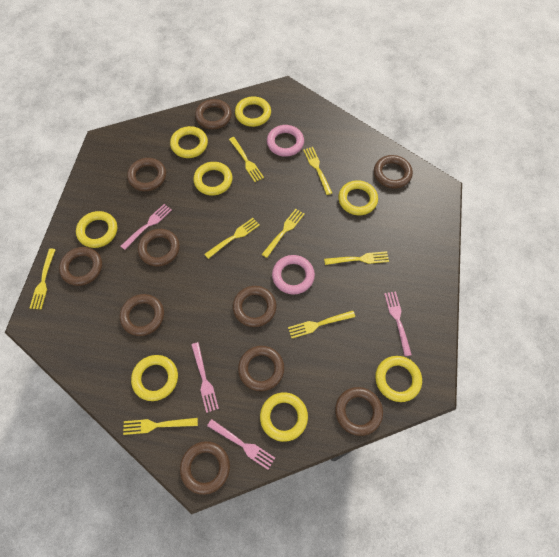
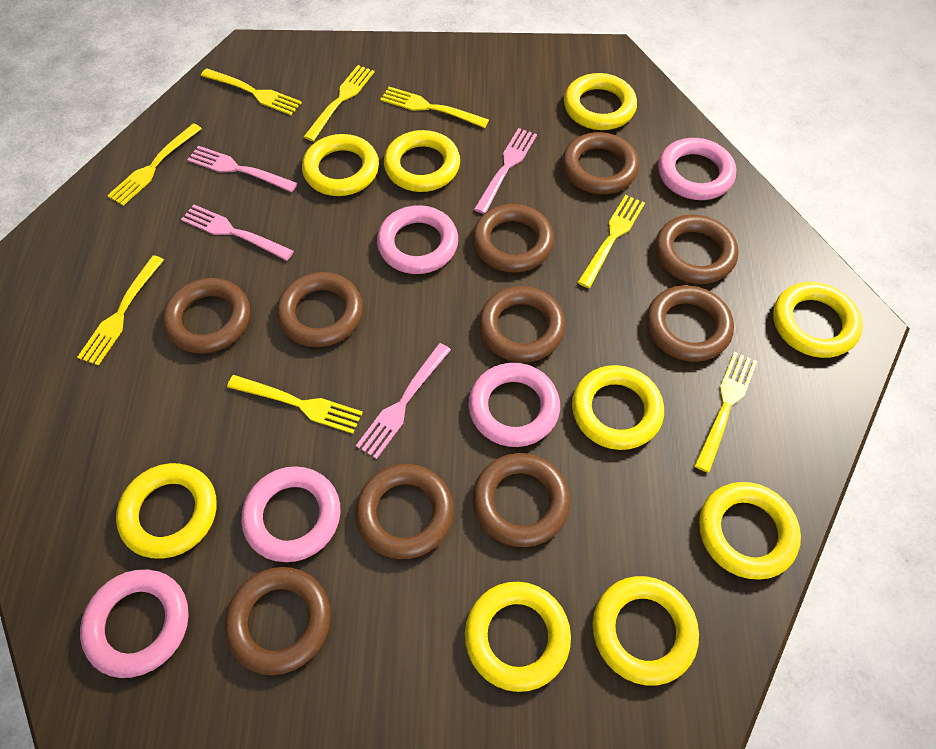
pink ring: 2 -> 5
yellow ring: 8 -> 9

